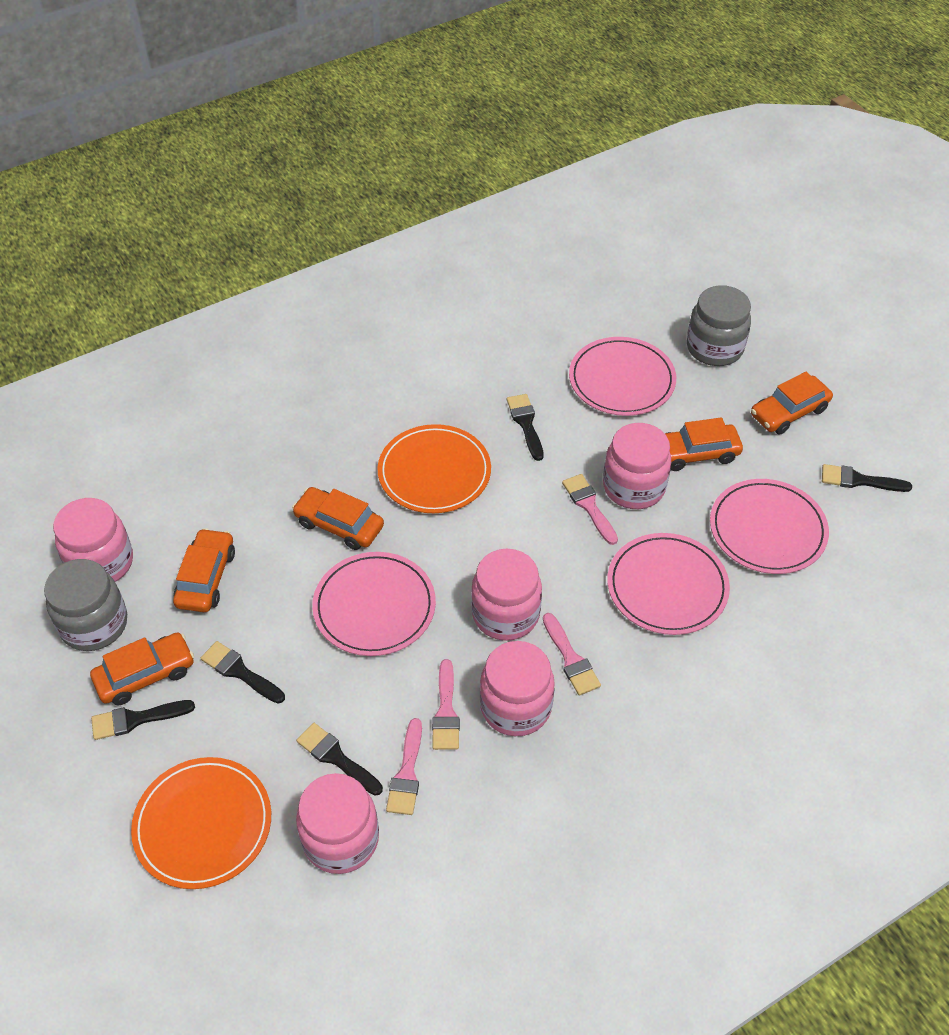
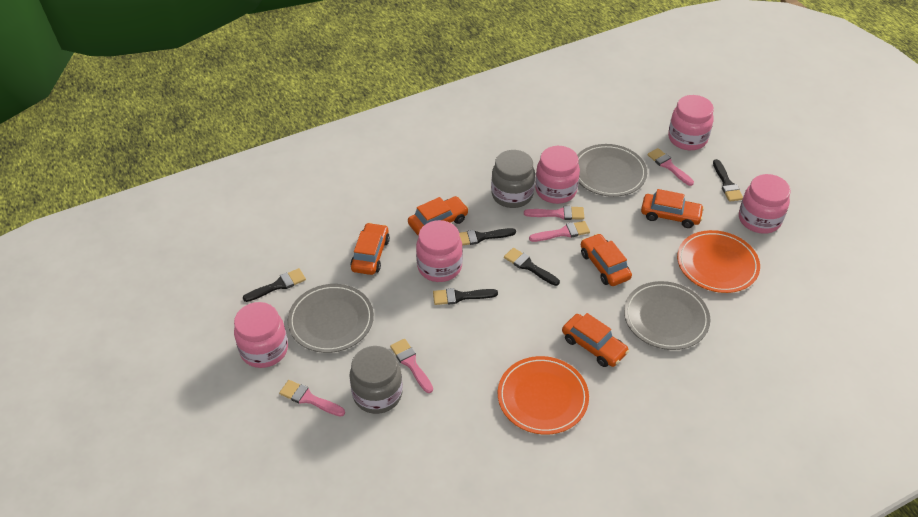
grey plate: 0 -> 3
pink brush: 4 -> 5
pink plate: 4 -> 0

